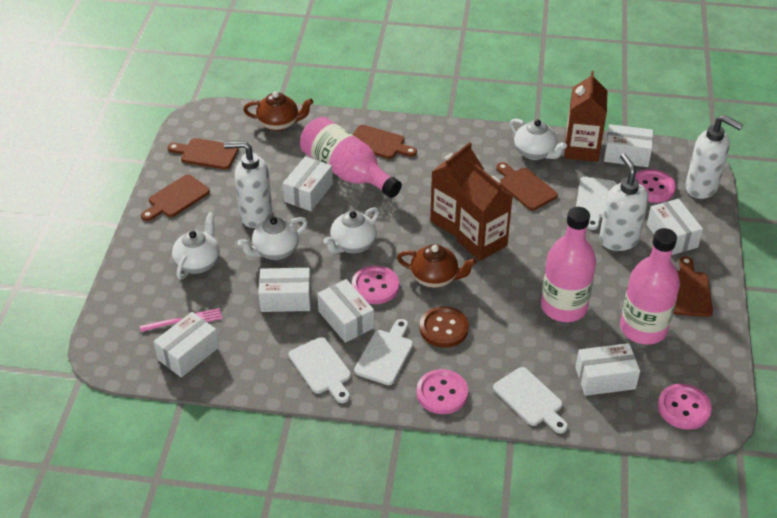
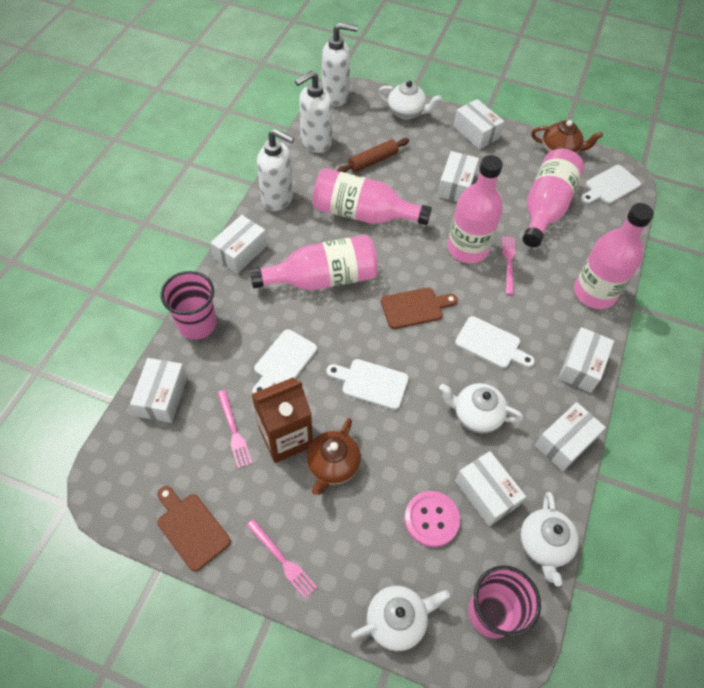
brown button: 1 -> 0
brown carton: 3 -> 1
brown cutting board: 5 -> 2
brown rolling pin: 0 -> 1
pink bottle: 3 -> 5
pink button: 4 -> 1
pink cup: 0 -> 2
pink fork: 1 -> 3

